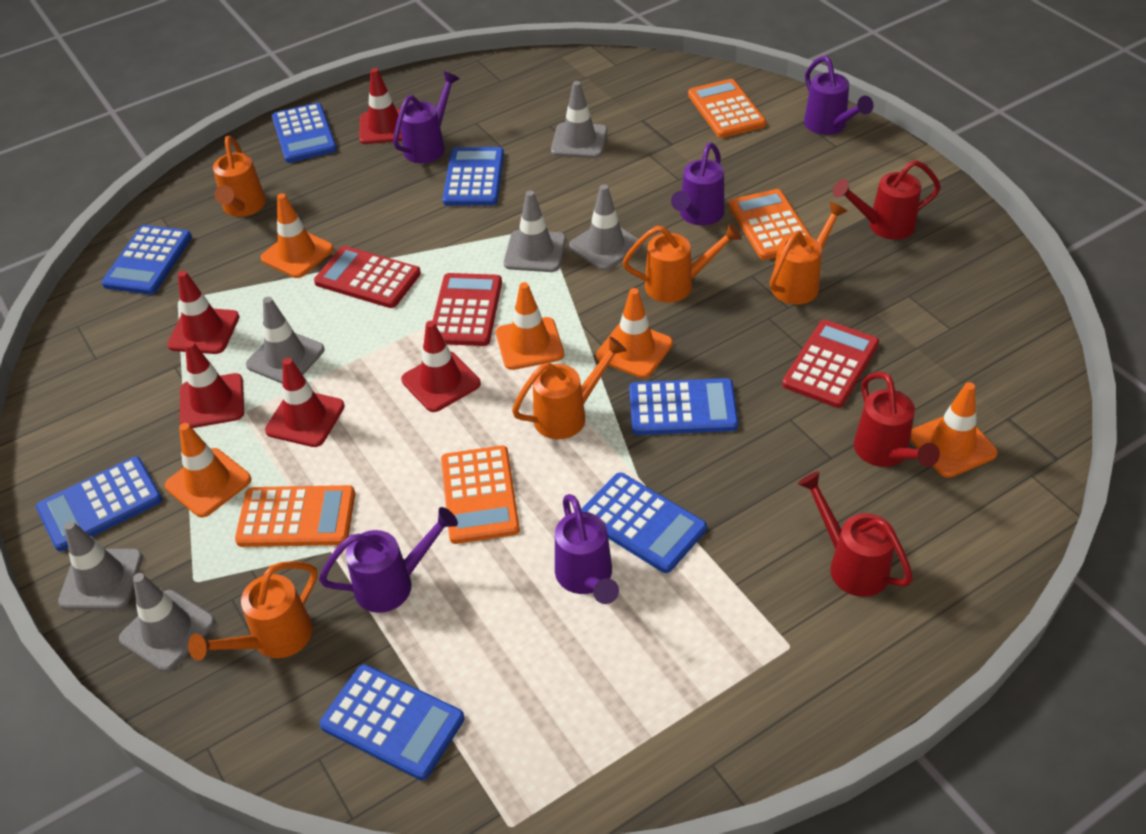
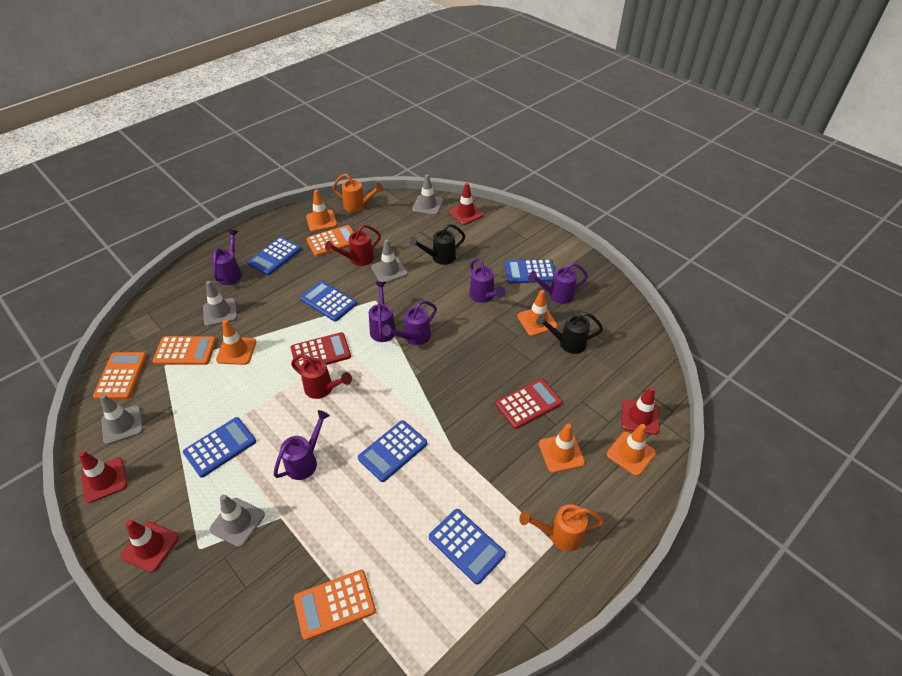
black watering can: 0 -> 2
blue calculator: 7 -> 6
grey traffic cone: 6 -> 5
orange watering can: 5 -> 2
purple watering can: 5 -> 6
red calculator: 3 -> 2
red traffic cone: 5 -> 4
red watering can: 3 -> 2

